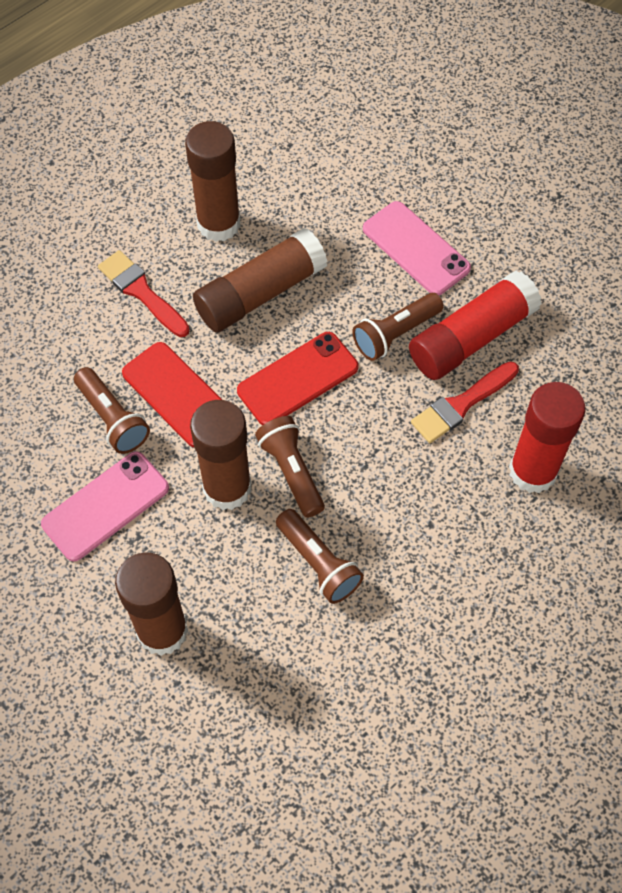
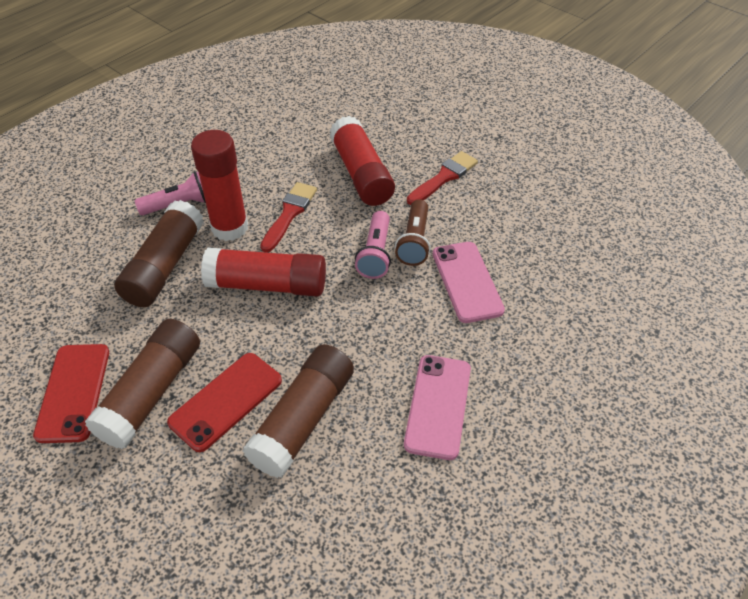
brown flashlight: 4 -> 1
brown glue stick: 4 -> 3
pink flashlight: 0 -> 2
red glue stick: 2 -> 3

